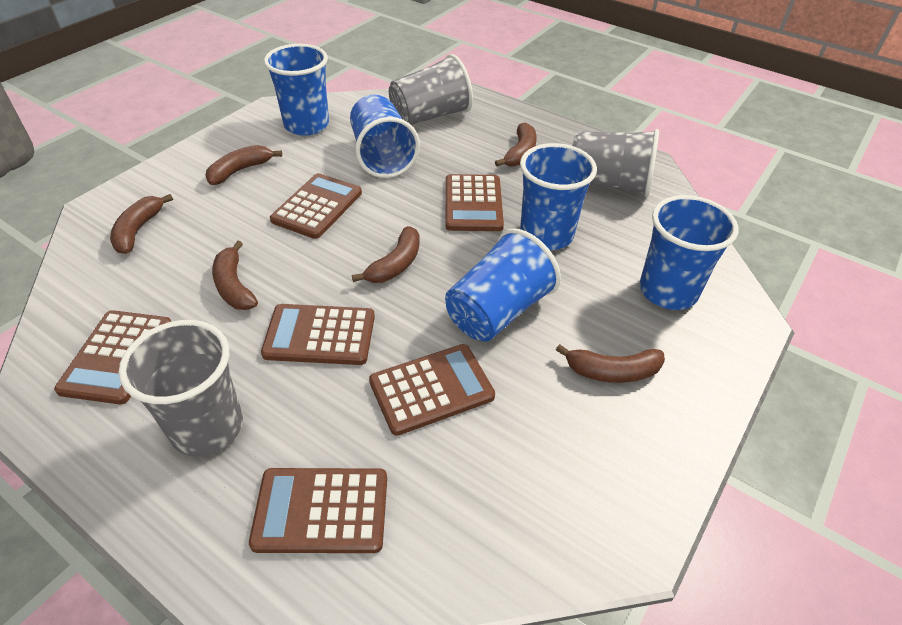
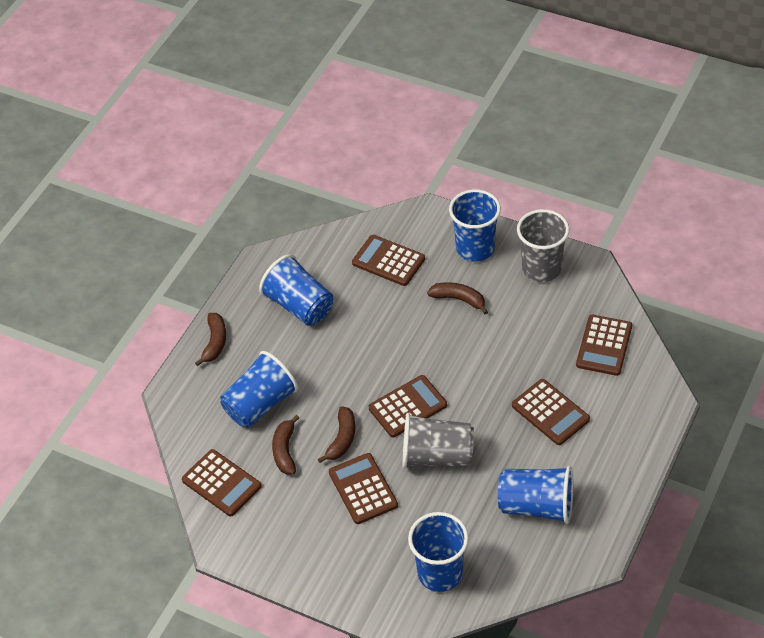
brown banana: 6 -> 4
grey cup: 3 -> 2

